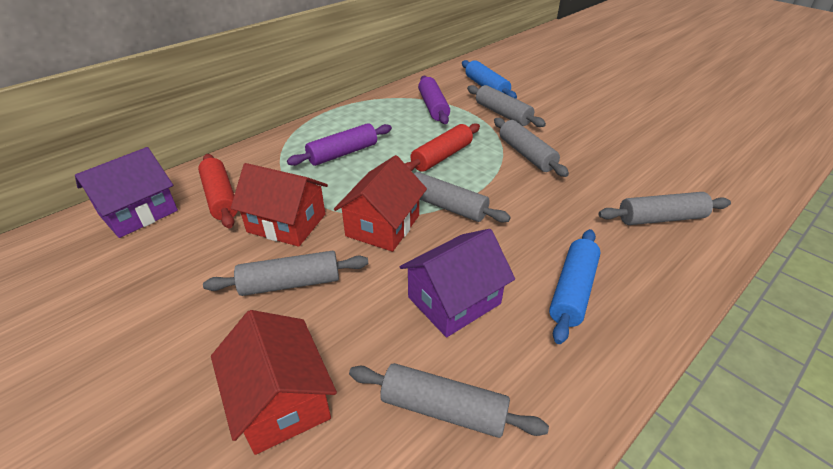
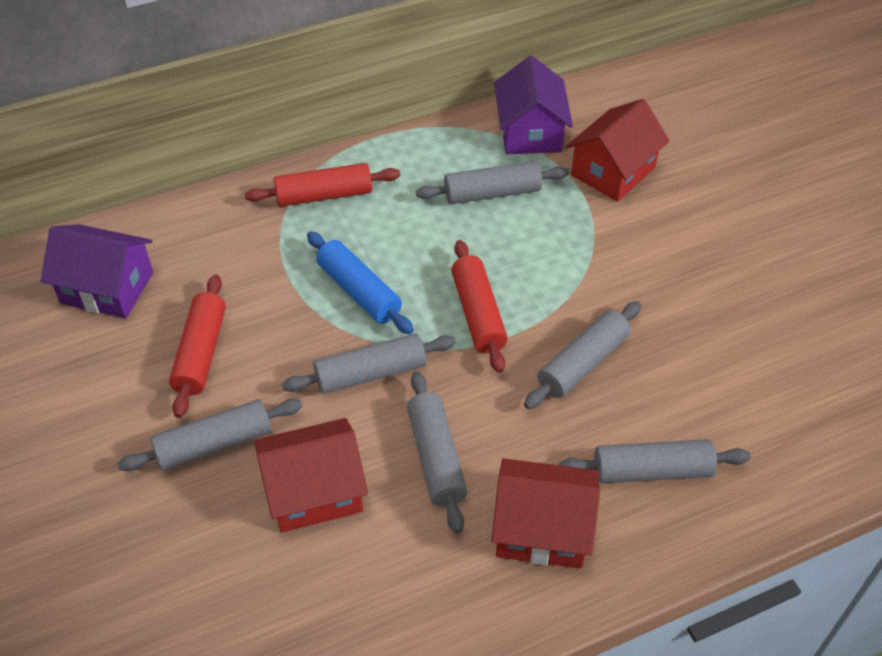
blue rolling pin: 2 -> 1
purple rolling pin: 2 -> 0
red rolling pin: 2 -> 3

